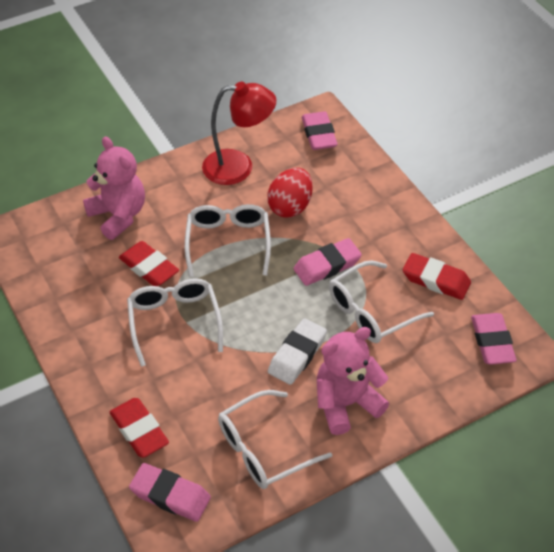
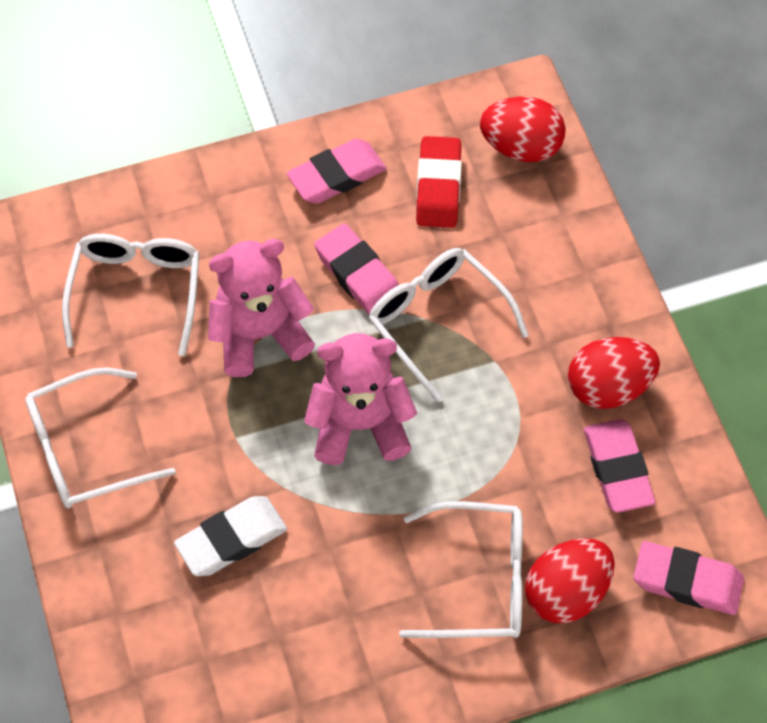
red egg: 1 -> 3
red eraser: 3 -> 1
red lamp: 1 -> 0

